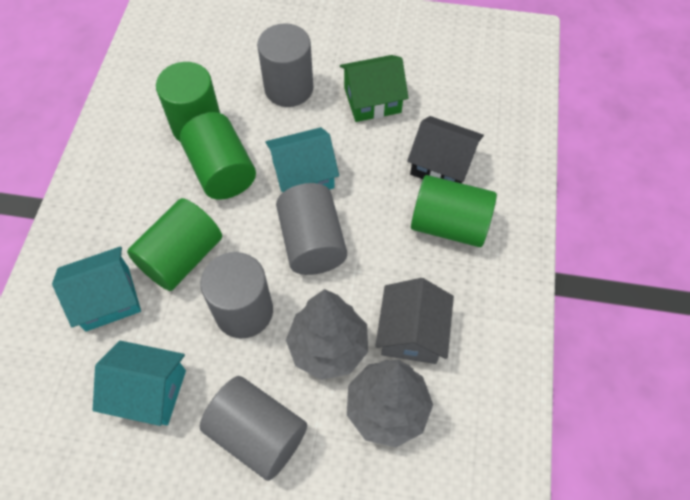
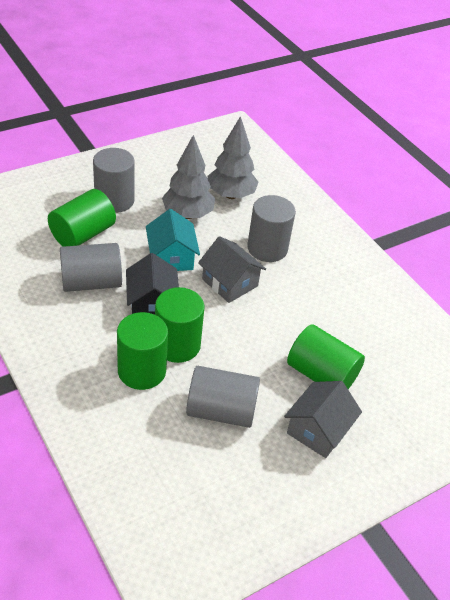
green house: 1 -> 0
grey house: 1 -> 2
turquoise house: 3 -> 1

